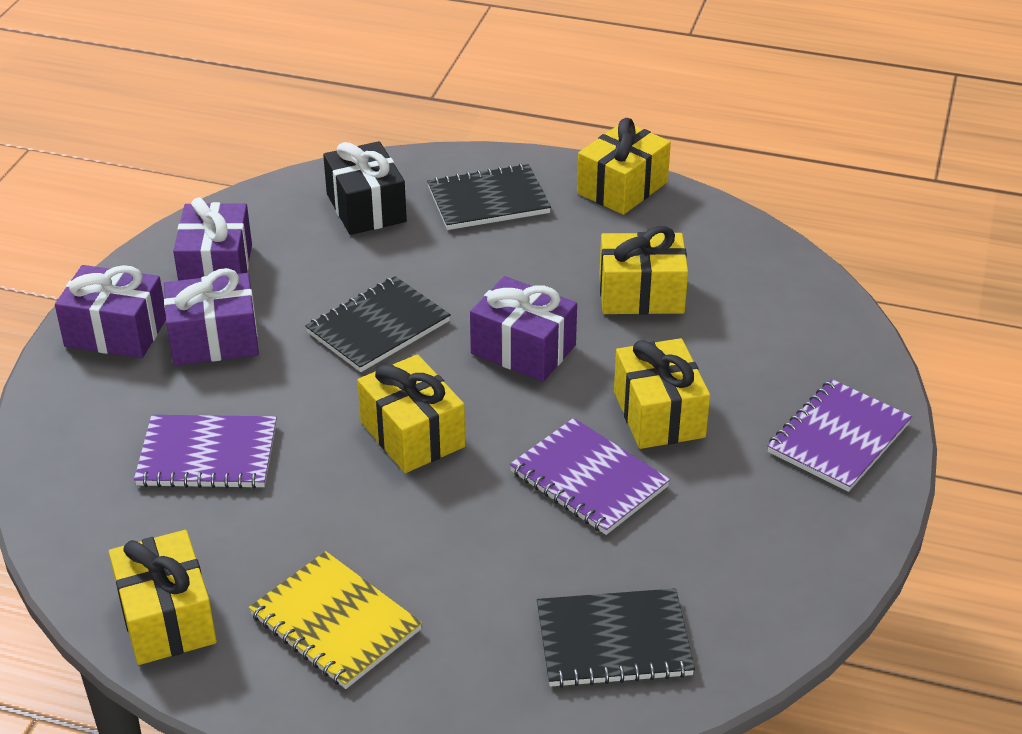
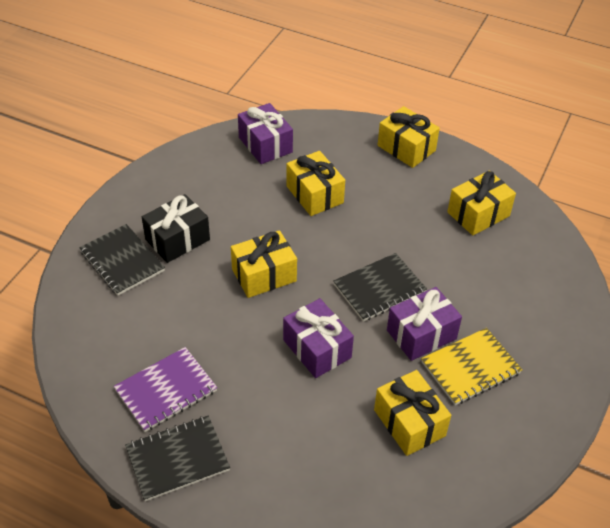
purple gift: 4 -> 3
purple notebook: 3 -> 1

